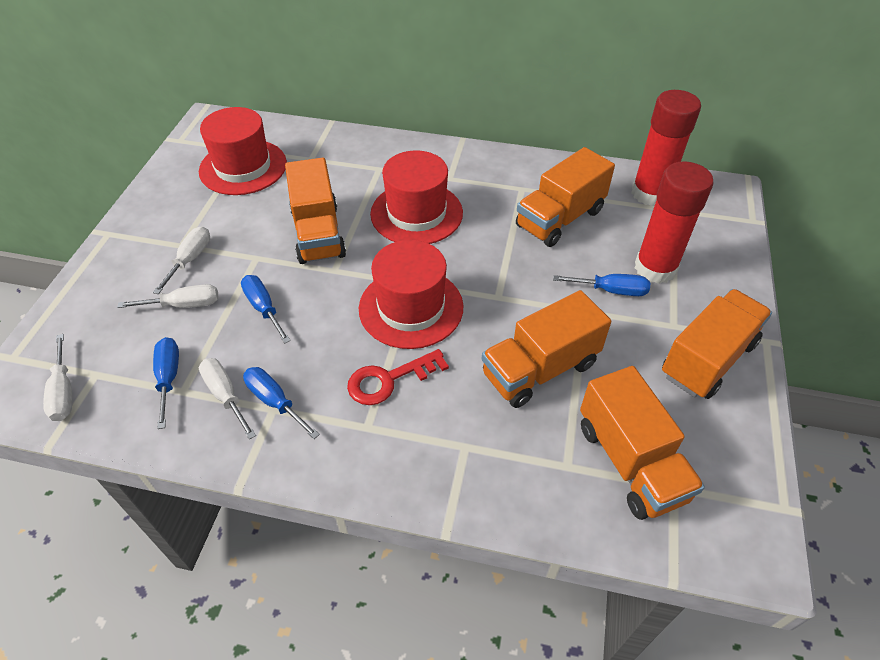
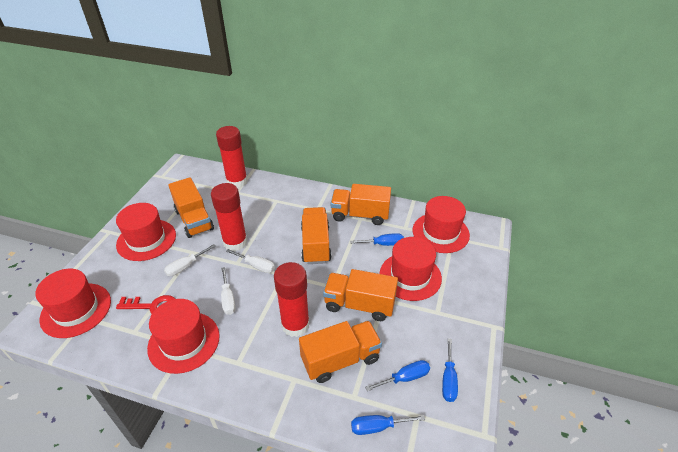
red glue stick: 2 -> 3
red hat: 3 -> 5
white screwdriver: 4 -> 3

